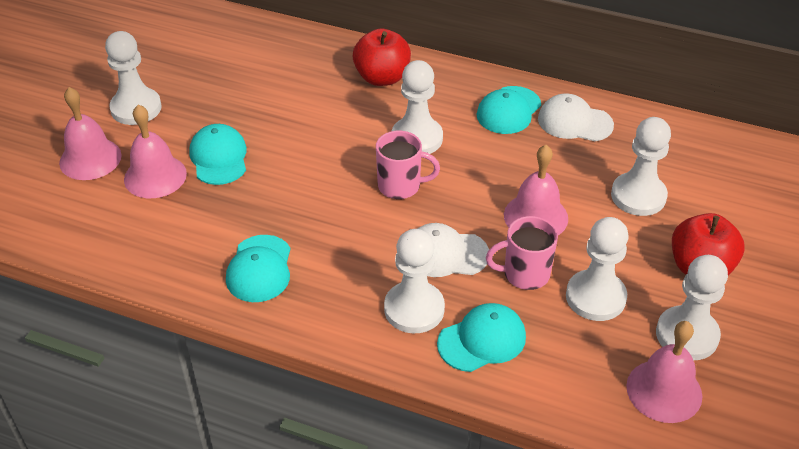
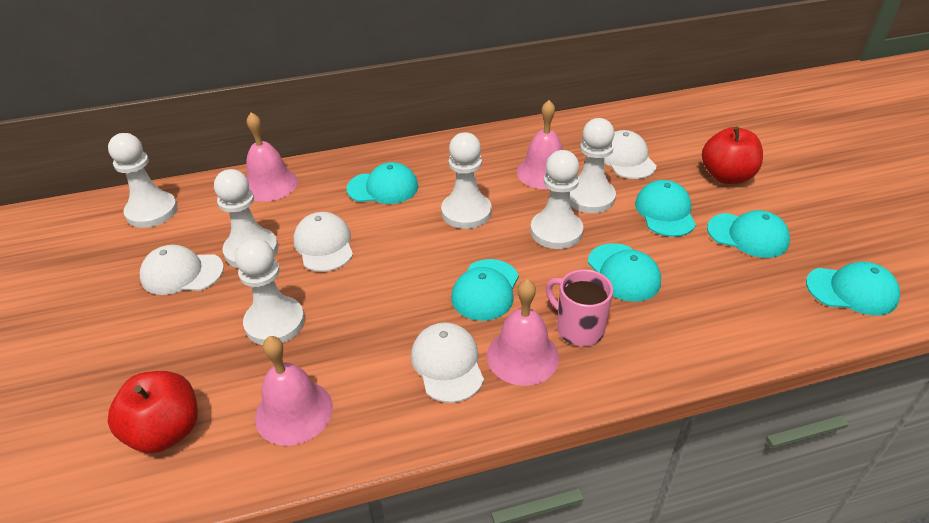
pink mug: 2 -> 1
turquoise cap: 4 -> 6
white cap: 2 -> 4

